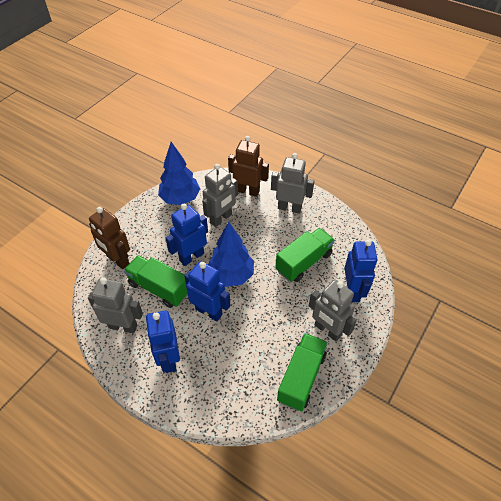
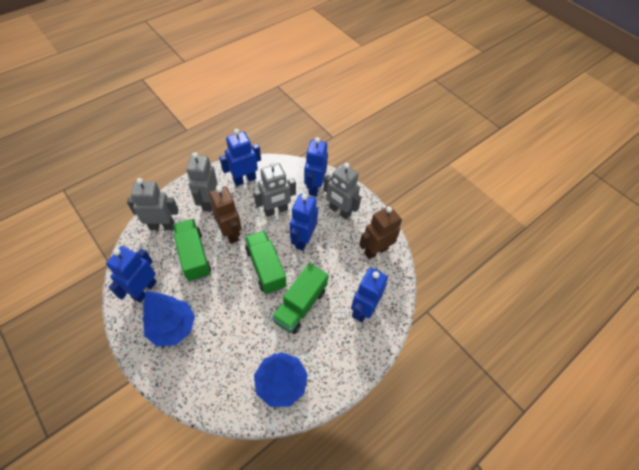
blue robot: 4 -> 5

